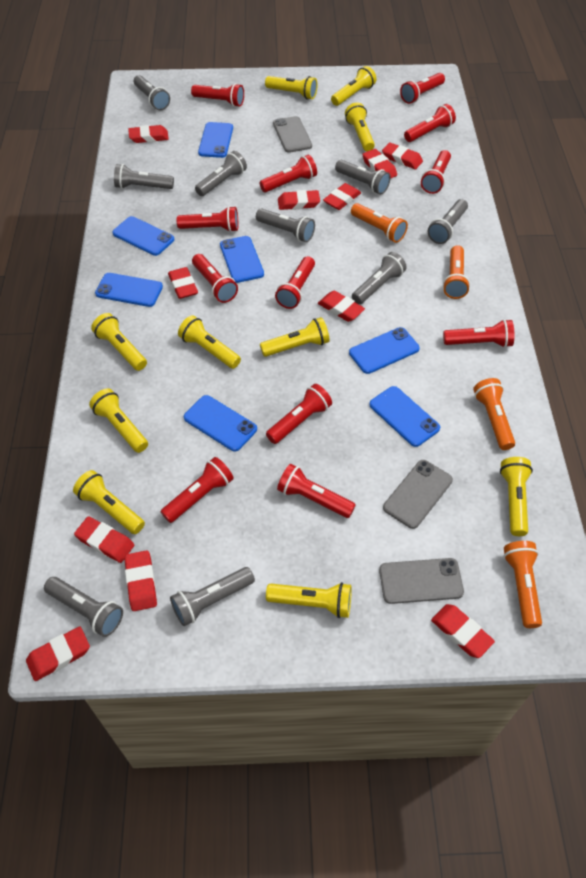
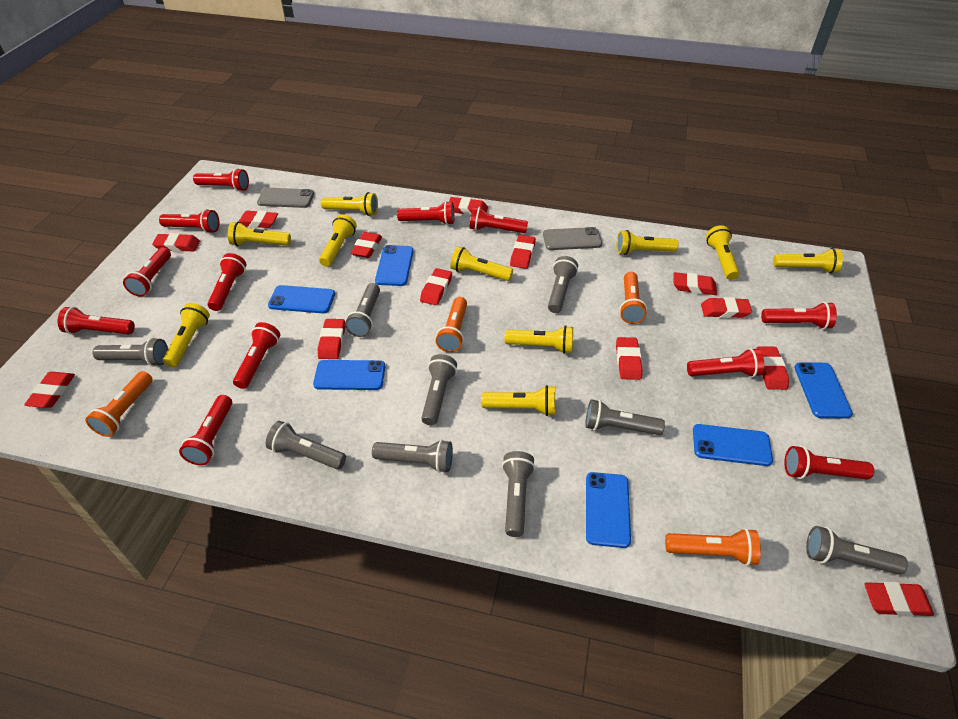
blue phone: 7 -> 6
grey phone: 3 -> 2
red eraser: 11 -> 13

